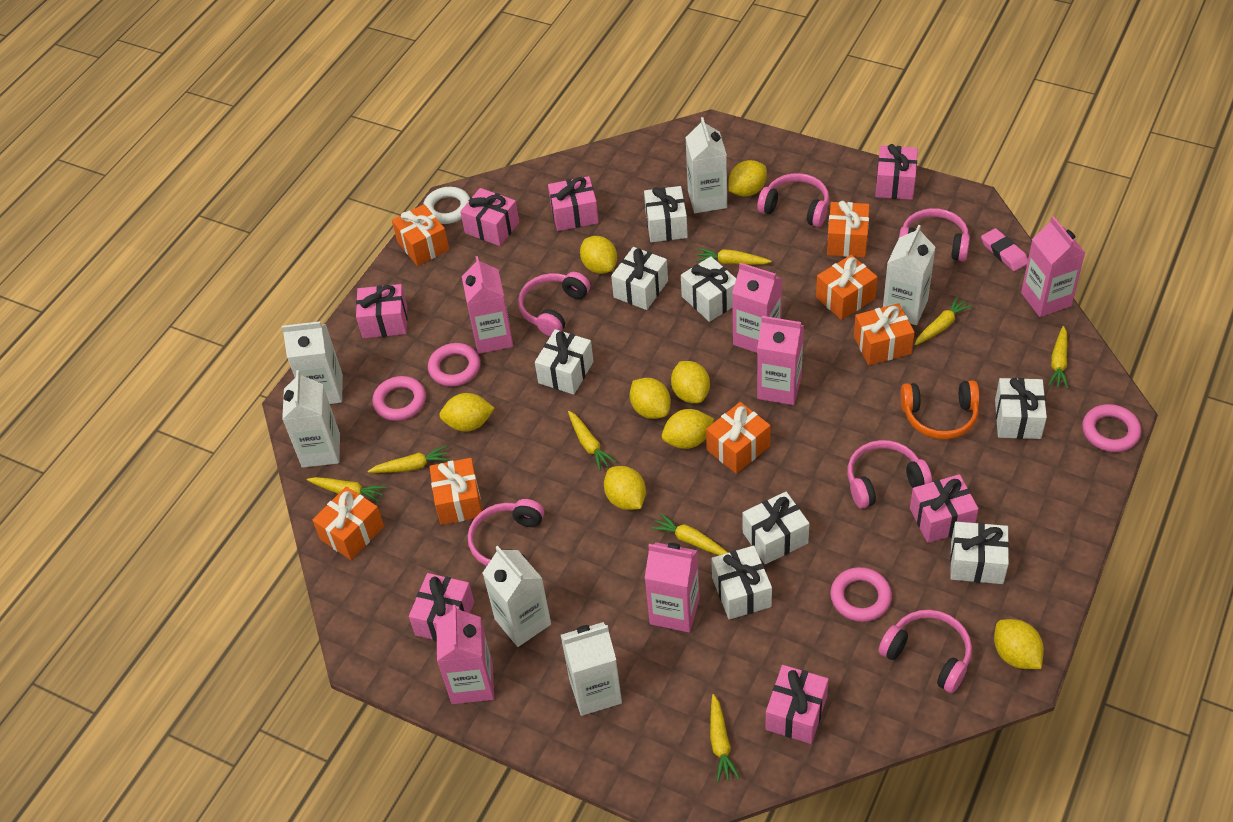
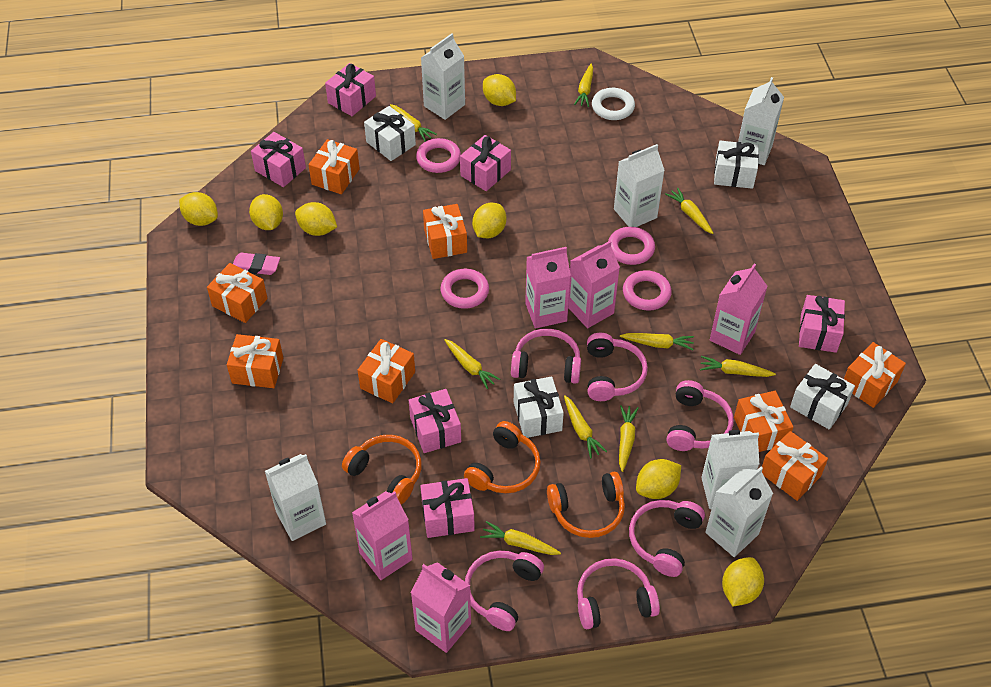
orange gift: 7 -> 8
orange headphones: 1 -> 3
pink carton: 6 -> 5
pink gift: 7 -> 6
white gift: 8 -> 4
yellow carrot: 8 -> 9
yellow lemon: 8 -> 7

